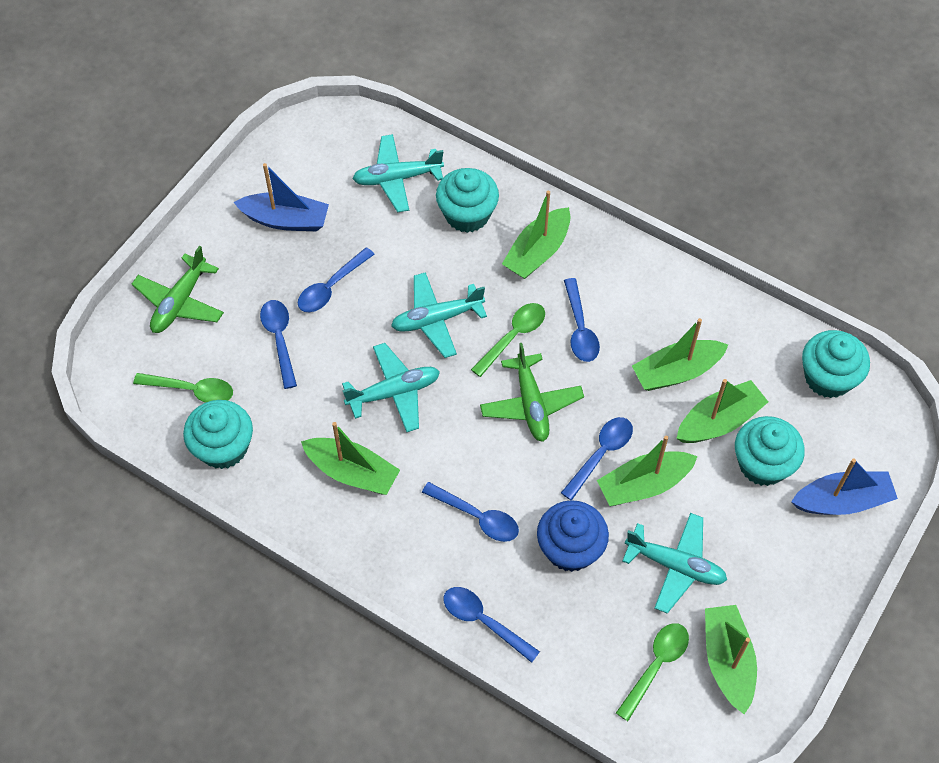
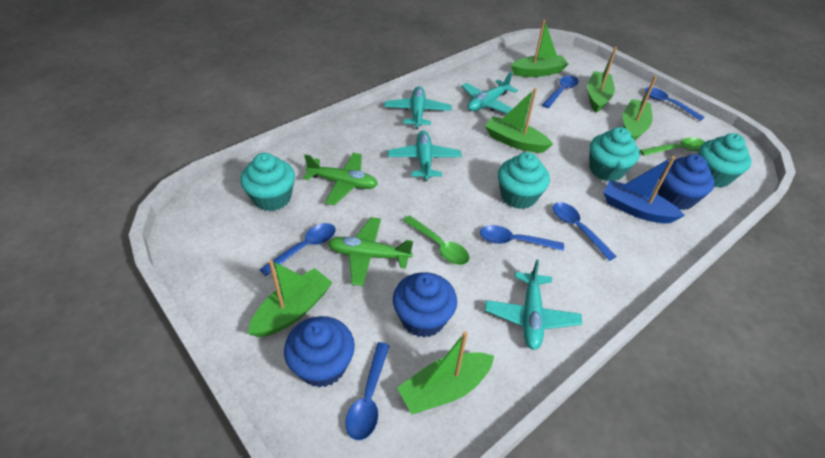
blue boat: 2 -> 1
blue cupcake: 1 -> 3
green spoon: 3 -> 2

